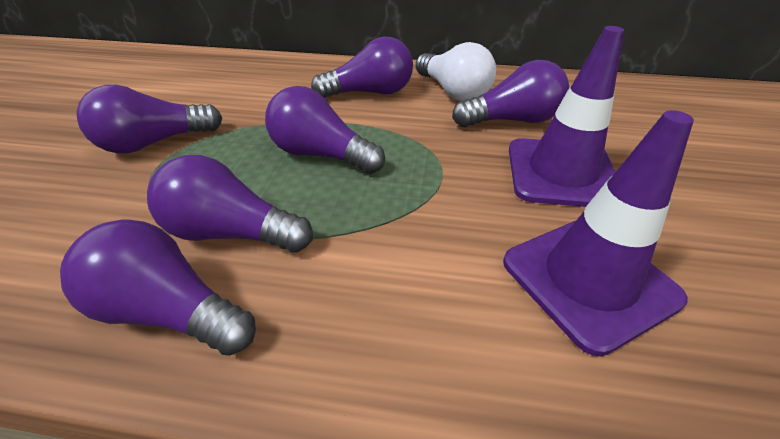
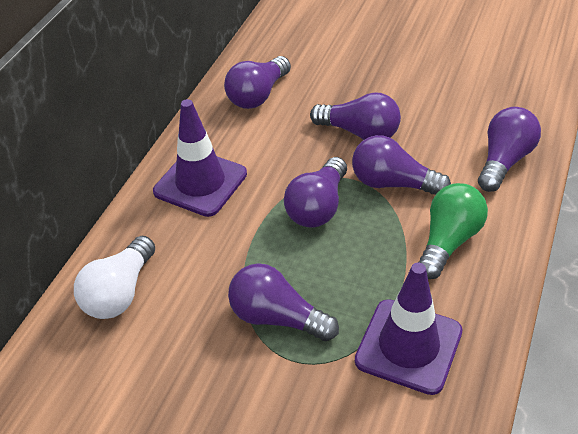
green light bulb: 0 -> 1

